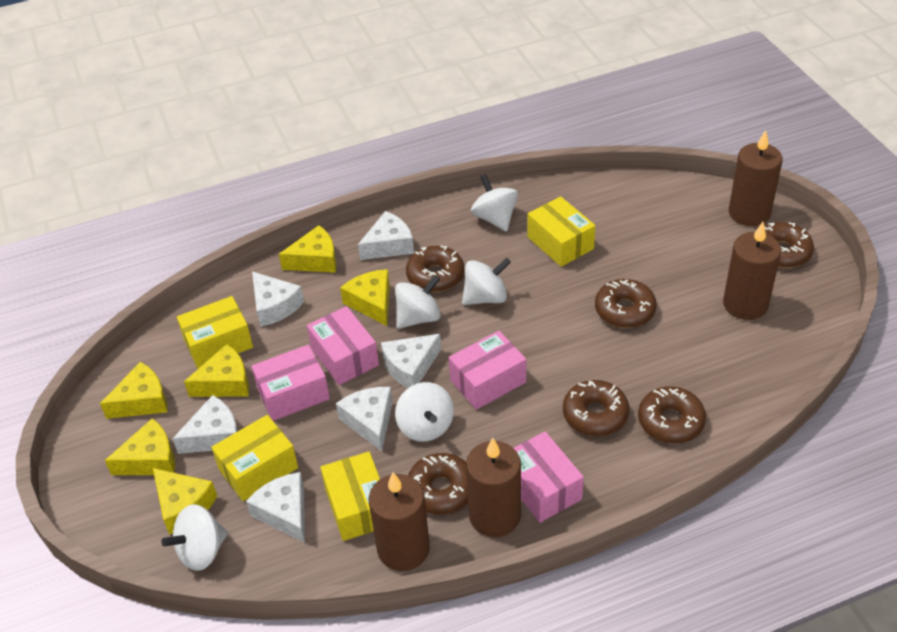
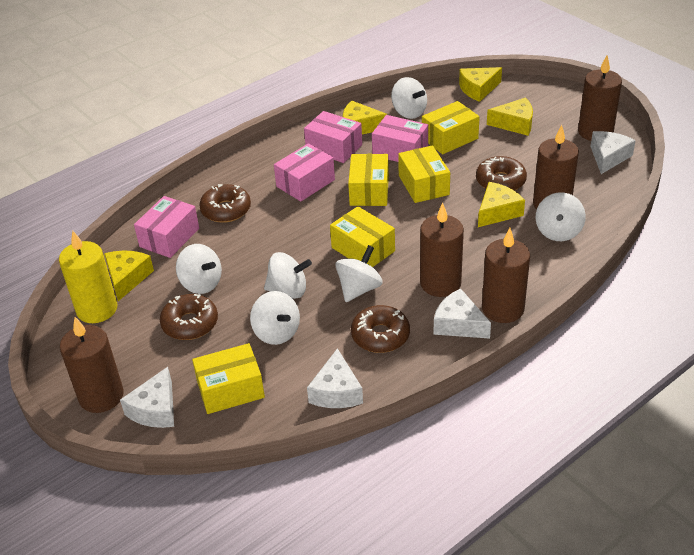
brown candle: 4 -> 5
brown donut: 6 -> 4
white cheese: 6 -> 4
white spinning top: 5 -> 6
yellow box: 4 -> 5
yellow candle: 0 -> 1
yellow cheese: 6 -> 5

